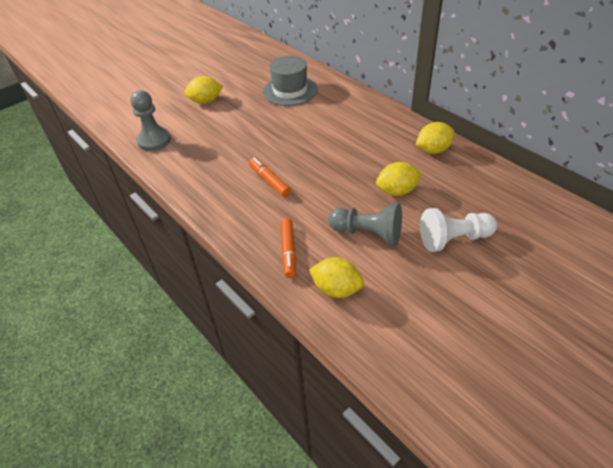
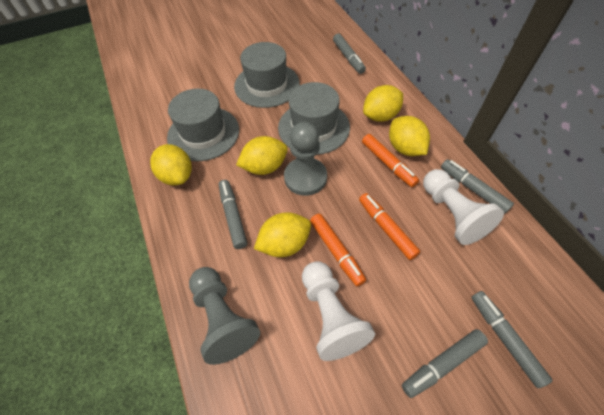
grey hat: 1 -> 3
grey marker: 0 -> 5
orange marker: 2 -> 3
white pawn: 1 -> 2
yellow lemon: 4 -> 5

